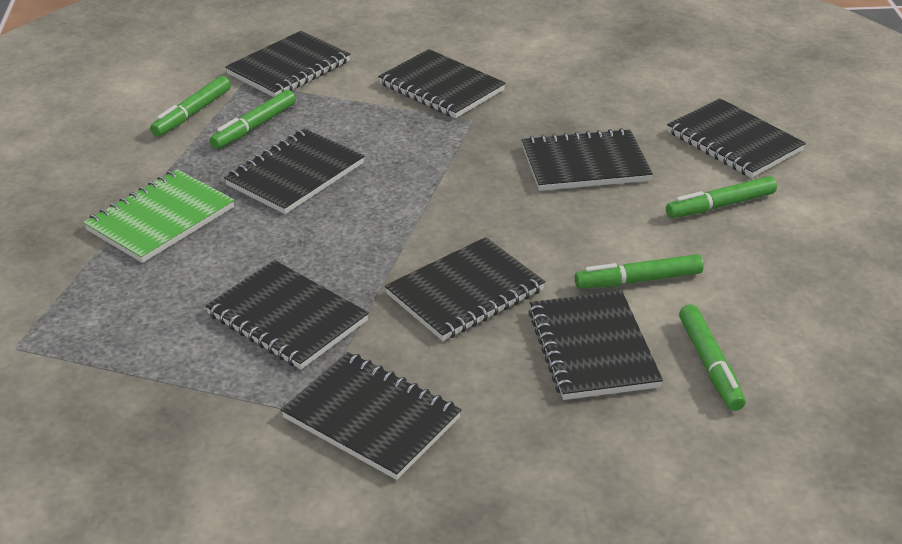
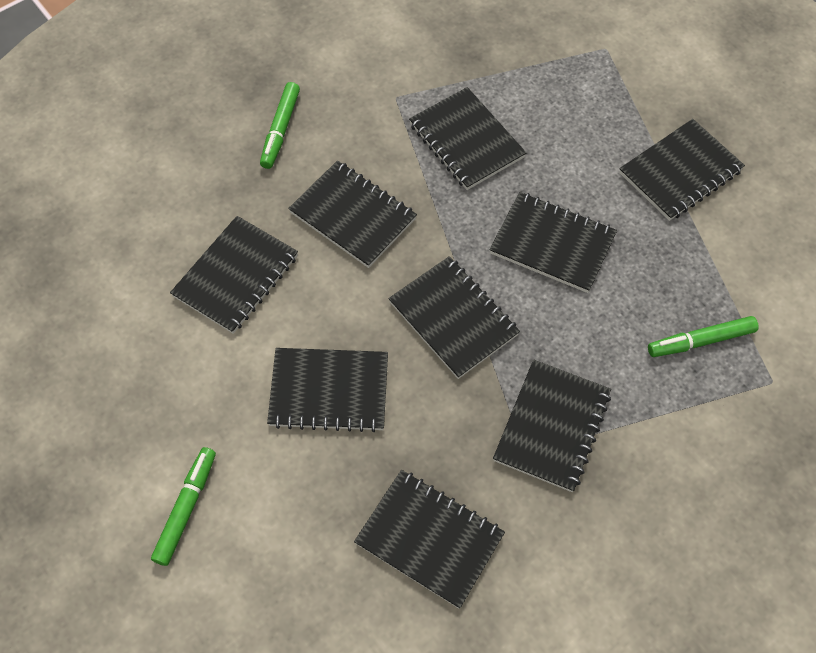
green marker: 5 -> 3
green notebook: 1 -> 0

